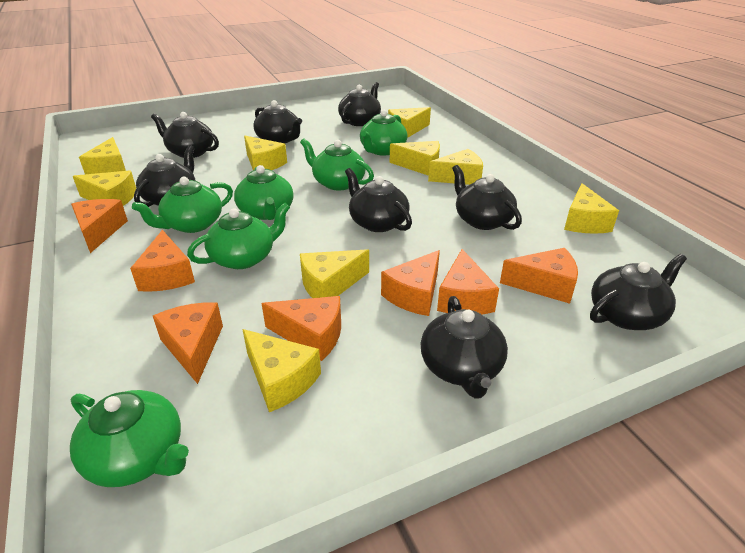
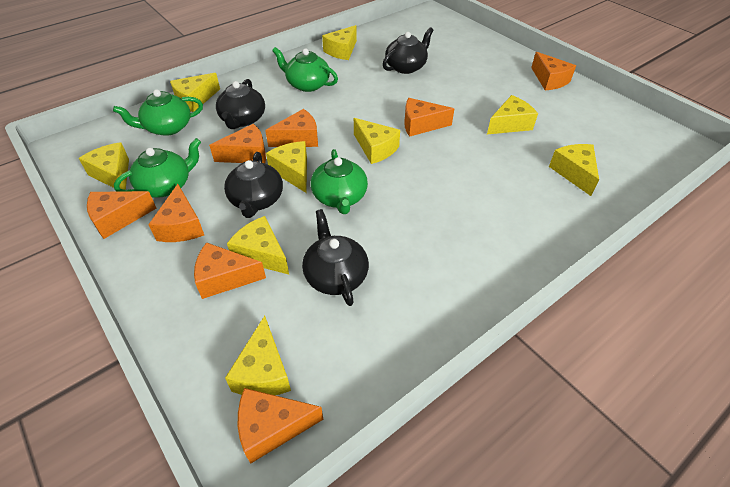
black teapot: 8 -> 4
green teapot: 6 -> 4
orange cheese: 7 -> 8

